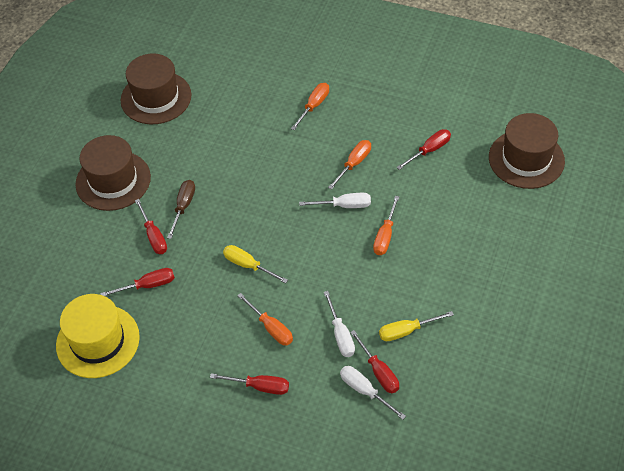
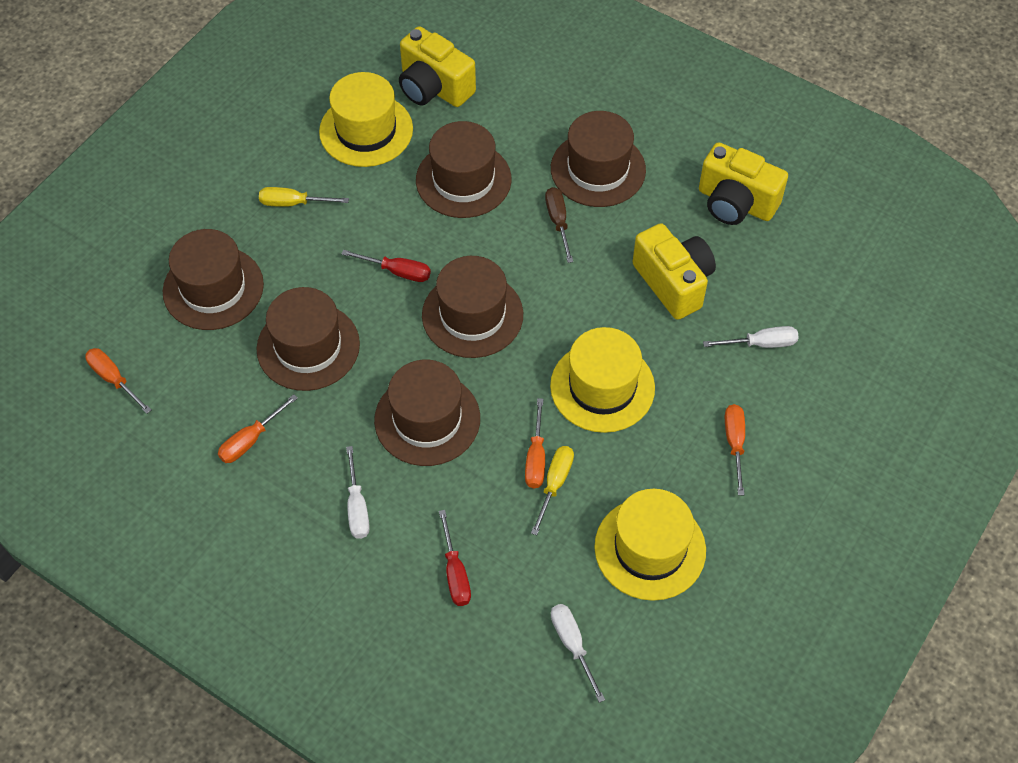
brown hat: 3 -> 6
red screwdriver: 5 -> 2
yellow camera: 0 -> 3
yellow hat: 1 -> 3

